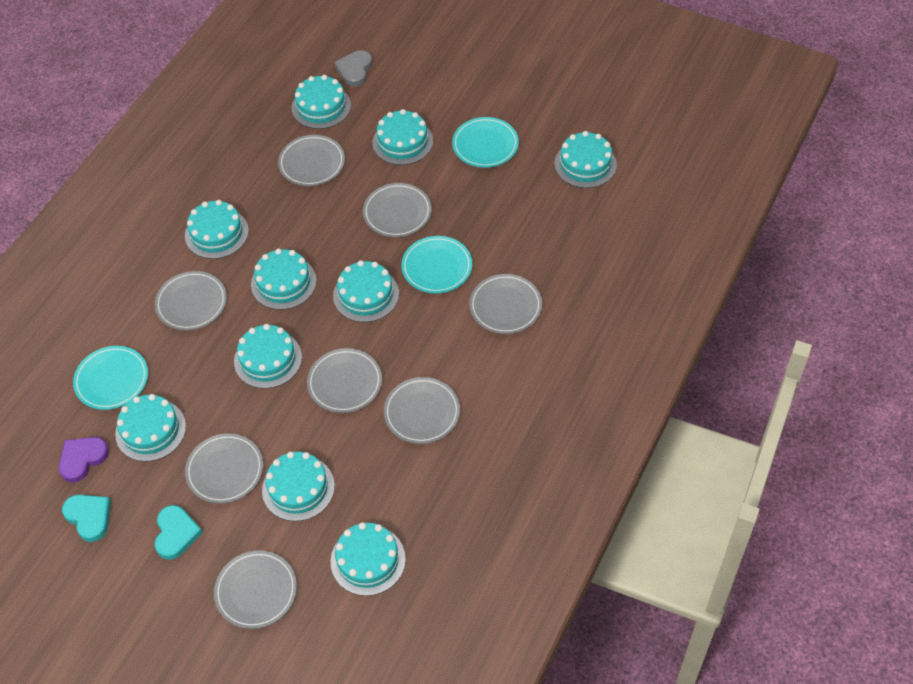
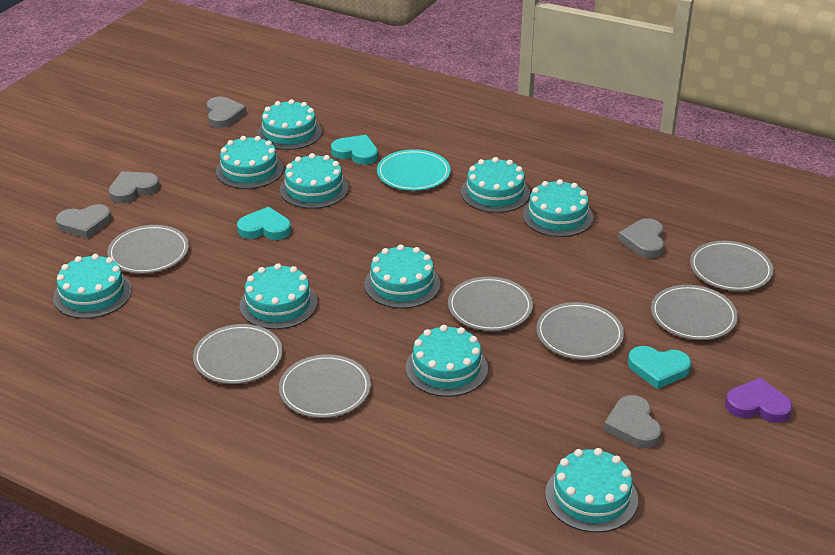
grey heart: 1 -> 5
grey plate: 8 -> 7
turquoise heart: 2 -> 3
turquoise plate: 3 -> 1

